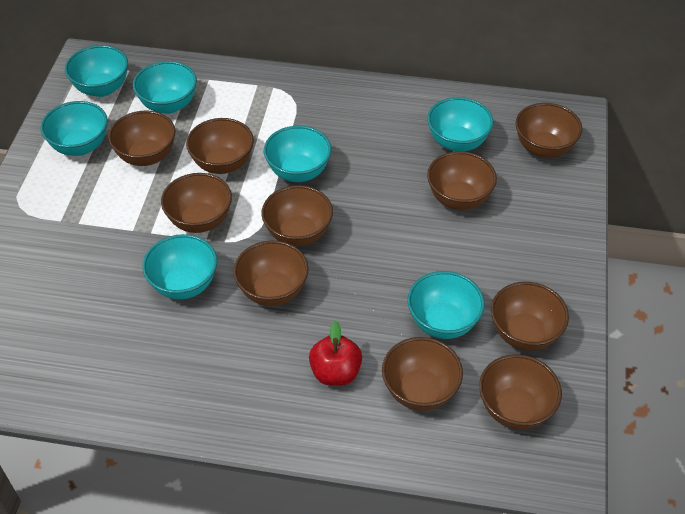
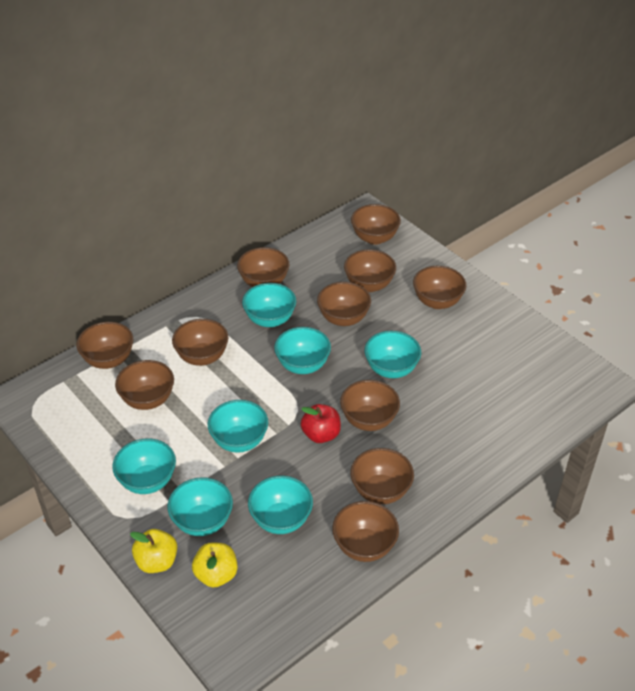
brown bowl: 10 -> 11
yellow apple: 0 -> 2

